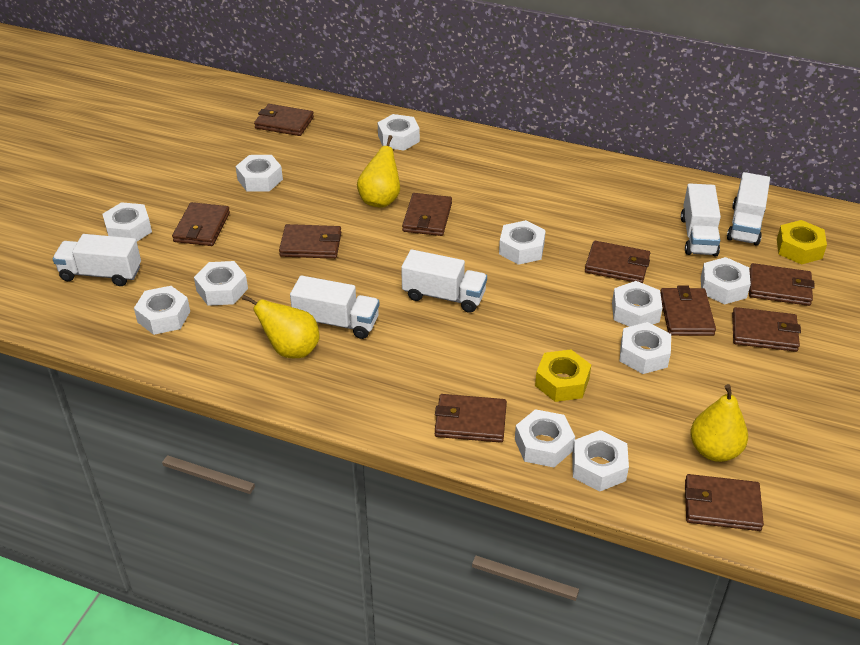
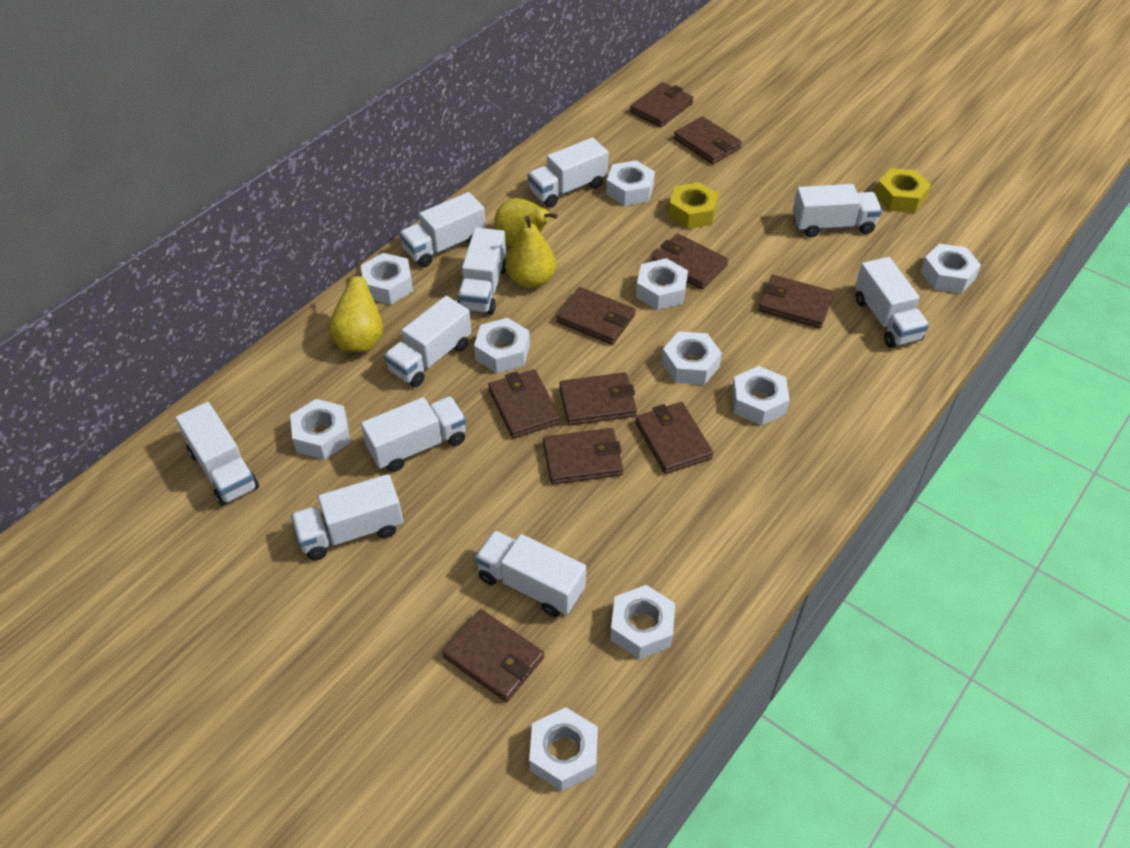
white nut: 11 -> 10
white truck: 5 -> 10

